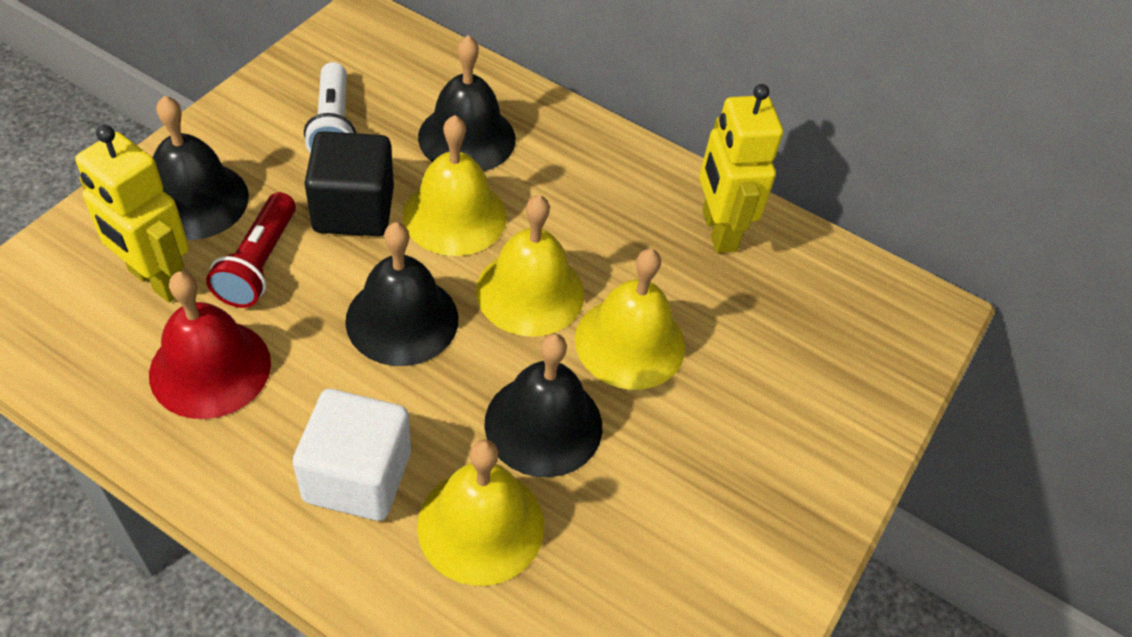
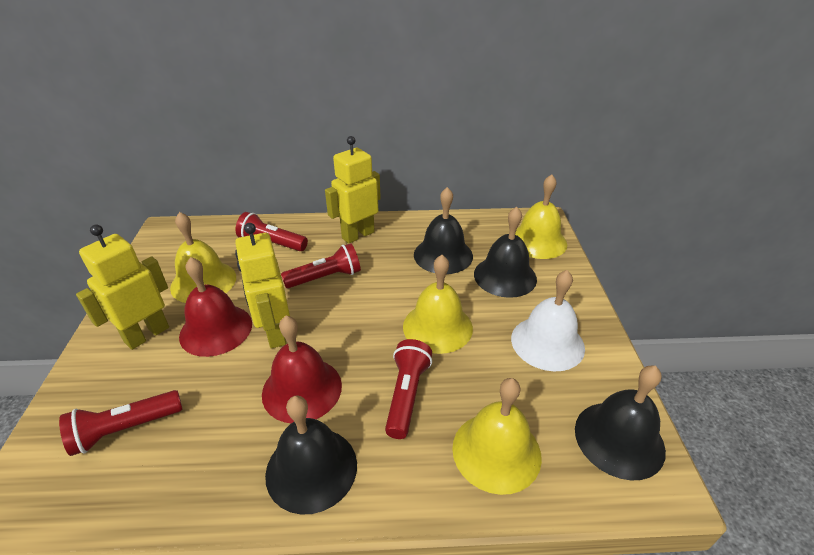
black cube: 1 -> 0
red bell: 1 -> 2
red flashlight: 1 -> 4
white bell: 0 -> 1
white cube: 1 -> 0
white flashlight: 1 -> 0
yellow robot: 2 -> 3

